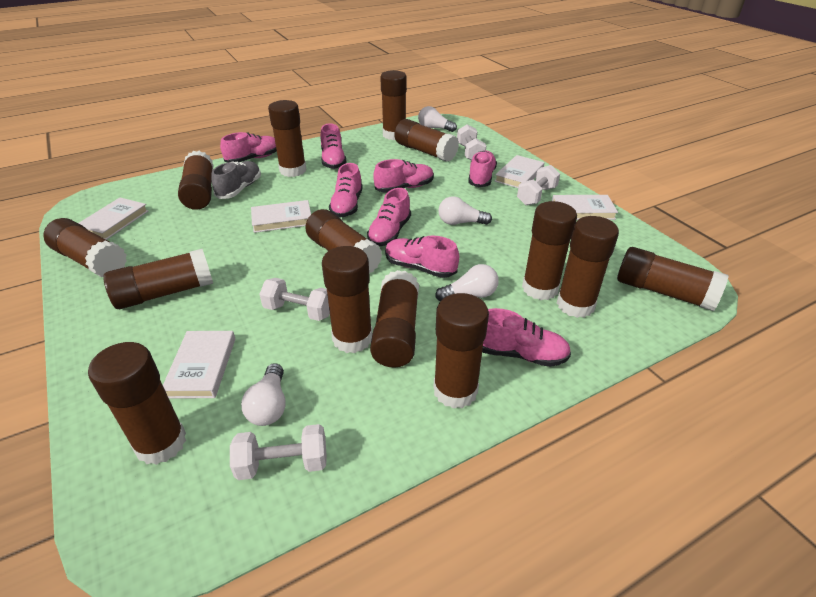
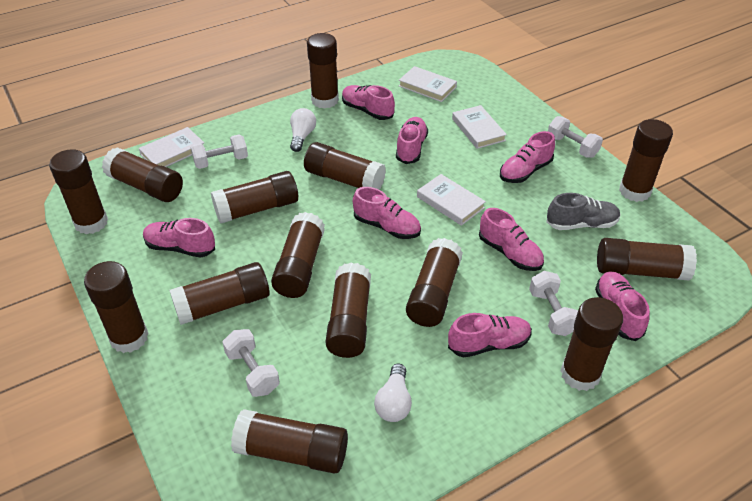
white book: 5 -> 4
white light bulb: 4 -> 2

